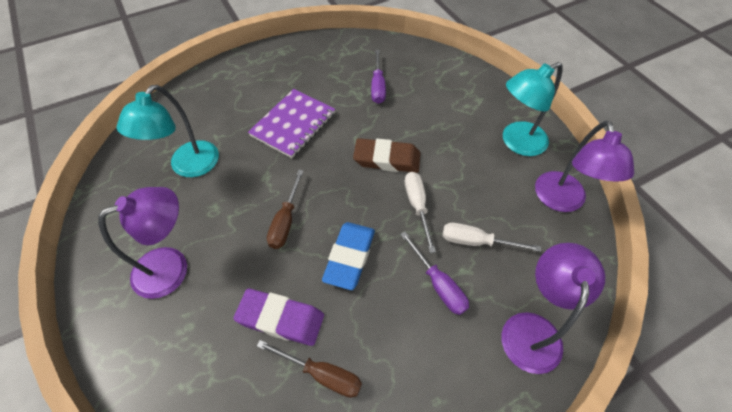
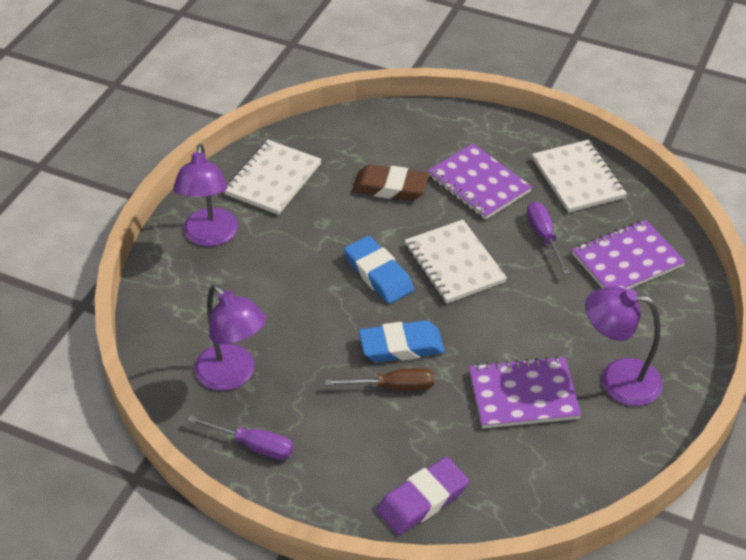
blue eraser: 1 -> 2
brown screwdriver: 2 -> 1
purple notebook: 1 -> 3
turquoise lamp: 2 -> 0
white notebook: 0 -> 3
white screwdriver: 2 -> 0

